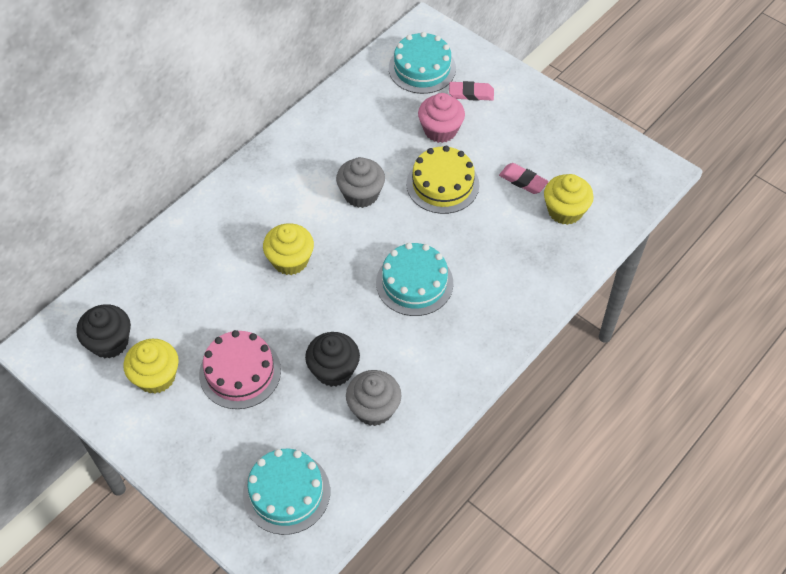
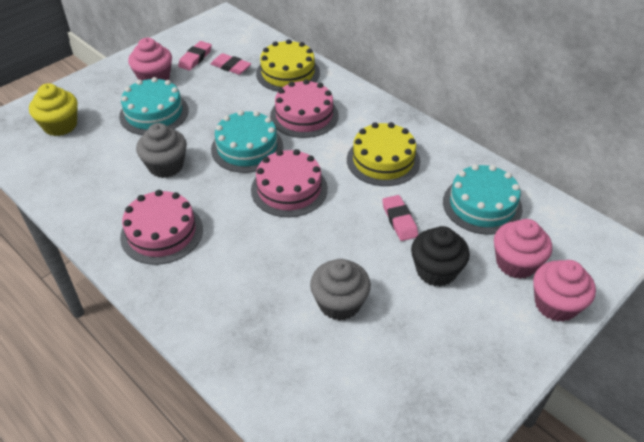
black cupcake: 2 -> 1
pink cake: 1 -> 3
pink cupcake: 1 -> 3
pink eraser: 2 -> 3
yellow cake: 1 -> 2
yellow cupcake: 3 -> 1

